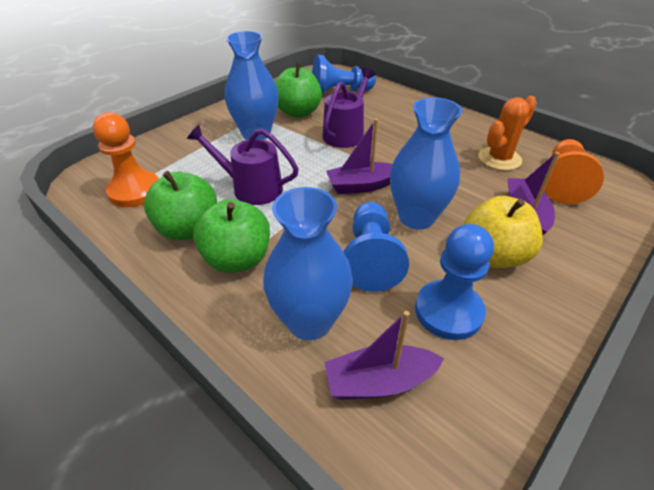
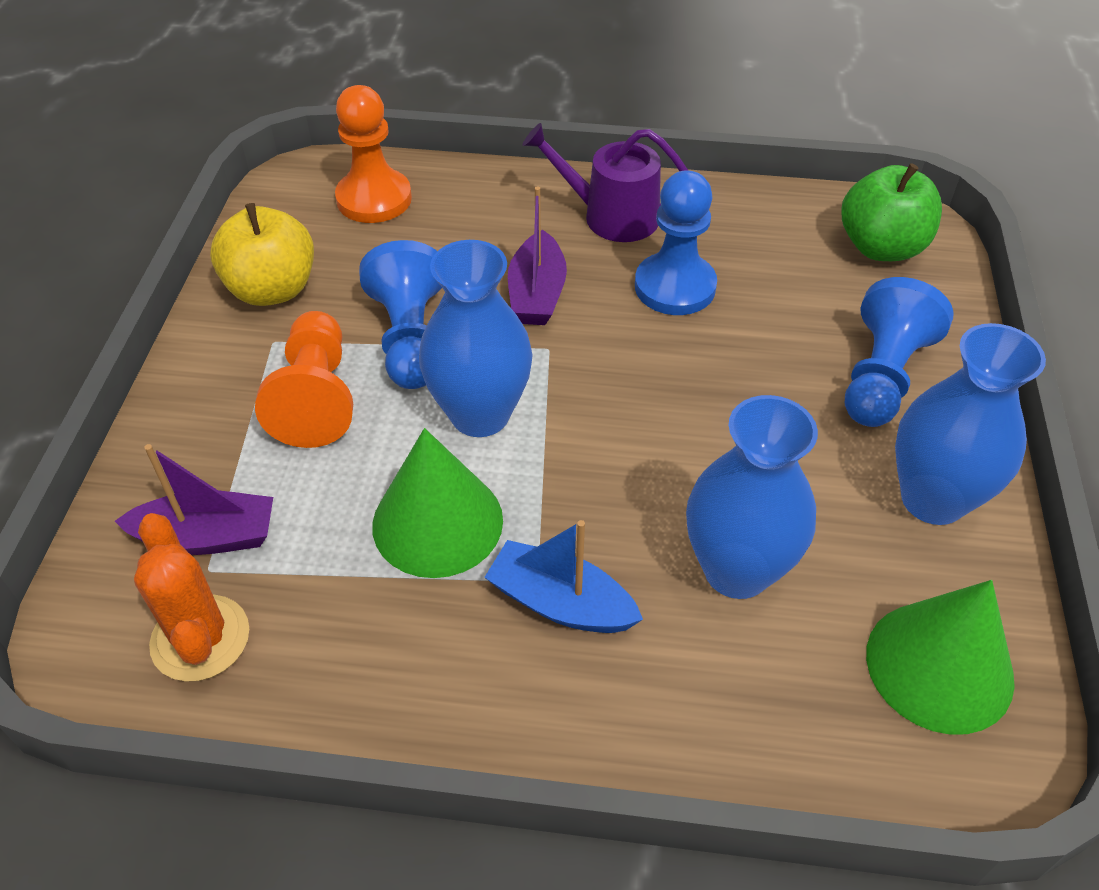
blue boat: 0 -> 1
green apple: 3 -> 1
green cone: 0 -> 2
purple boat: 3 -> 2
purple watering can: 2 -> 1

